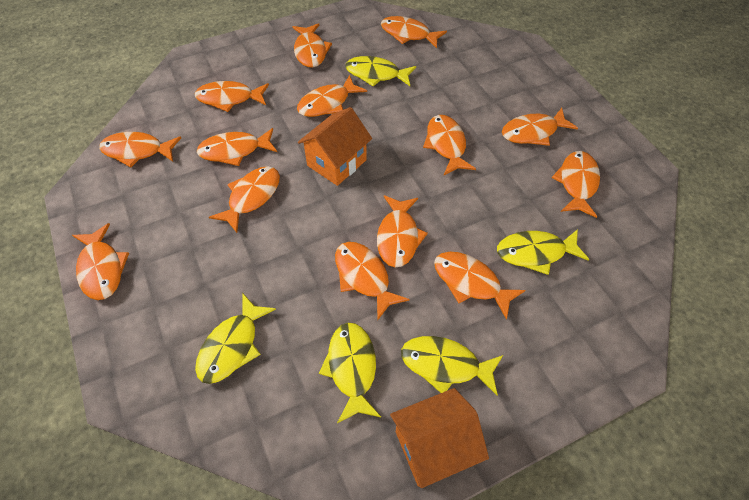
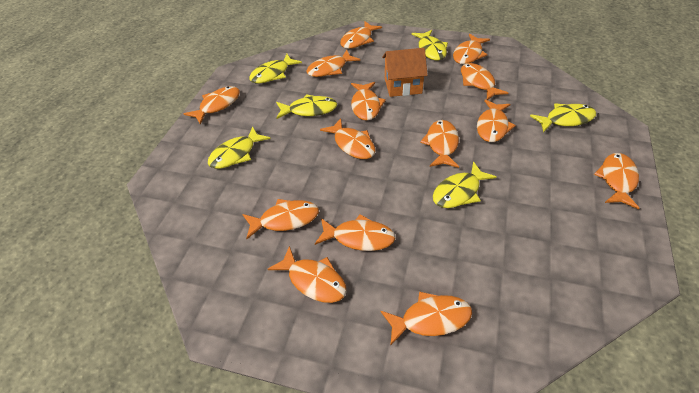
orange house: 2 -> 1
yellow fish: 5 -> 6

